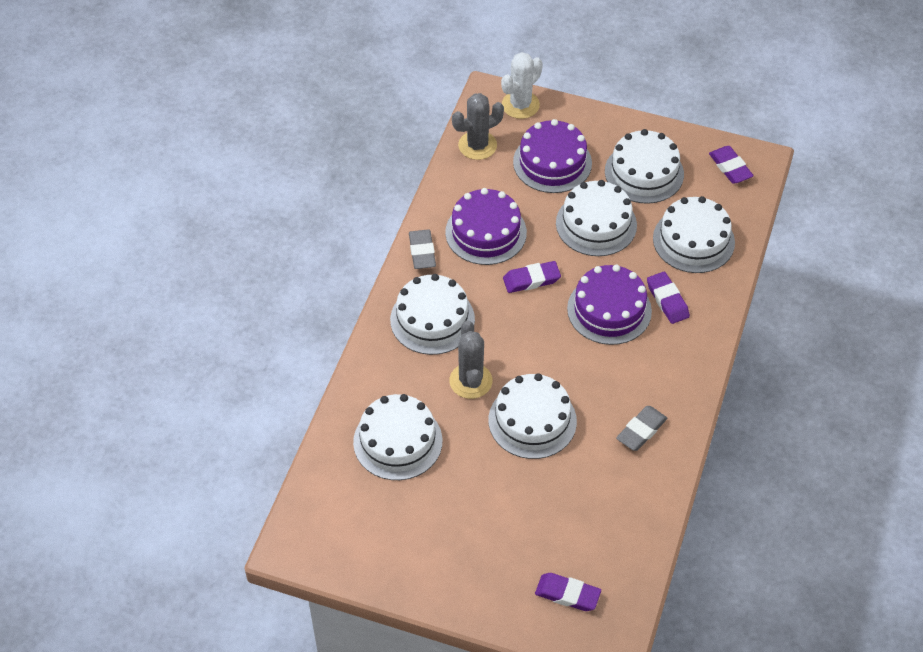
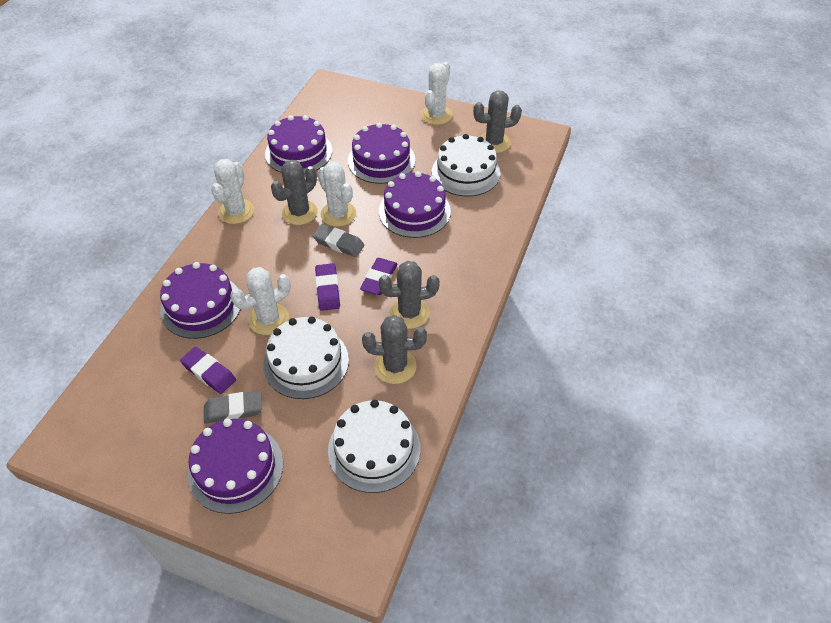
grey cactus: 2 -> 4
purple cake: 3 -> 5
purple eraser: 4 -> 3
white cactus: 1 -> 4
white cake: 6 -> 3

